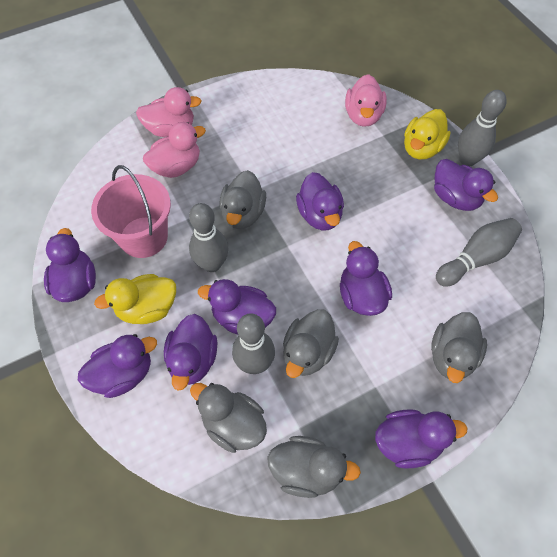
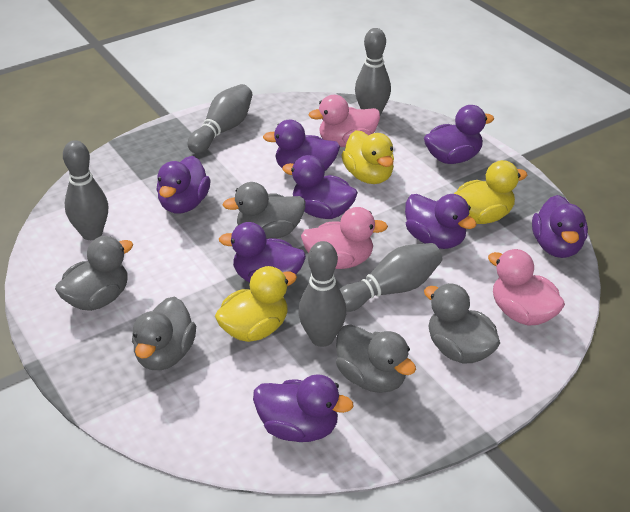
grey bowling pin: 4 -> 5
pink bucket: 1 -> 0
yellow duck: 2 -> 3

